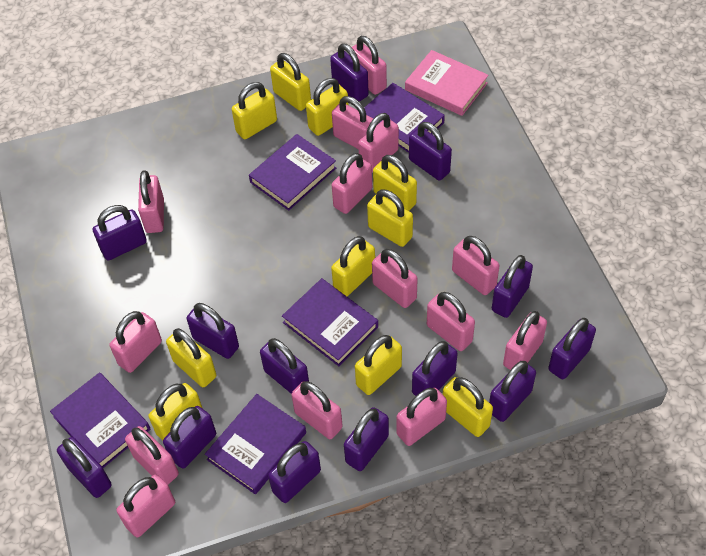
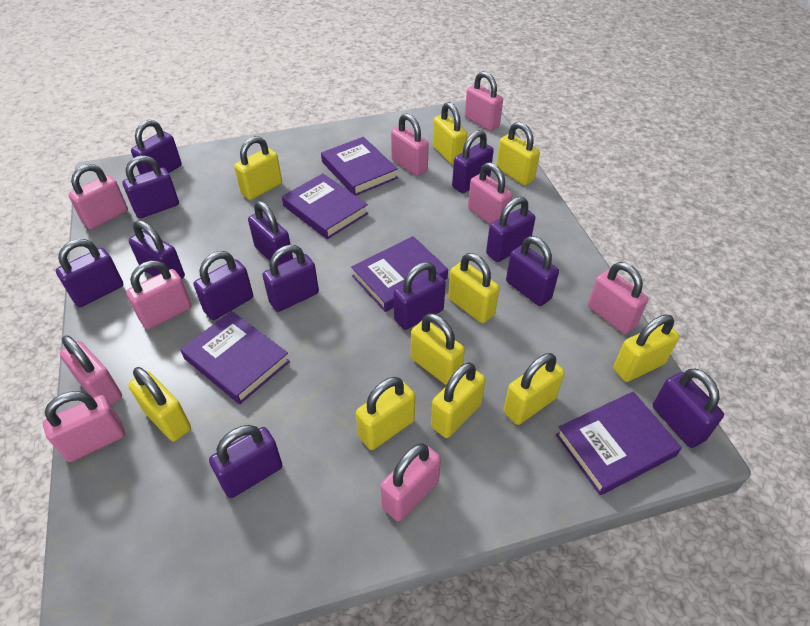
pink book: 1 -> 0
pink padlock: 14 -> 9

